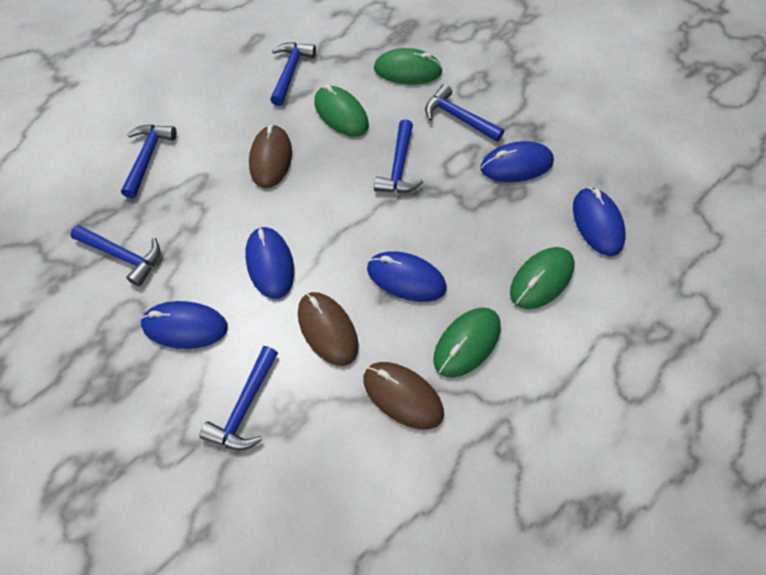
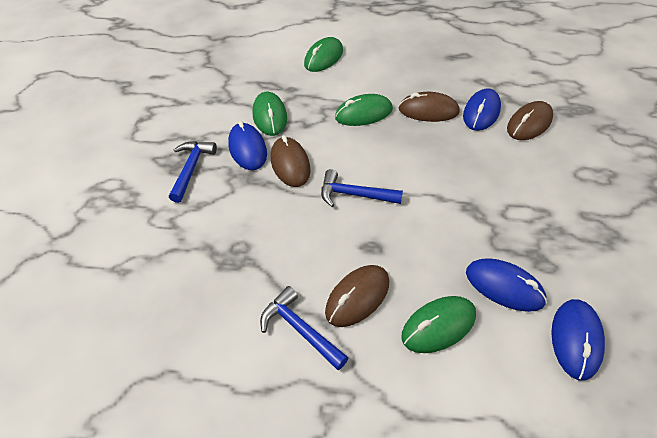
blue hammer: 6 -> 3
blue mouse: 5 -> 4
brown mouse: 3 -> 4

